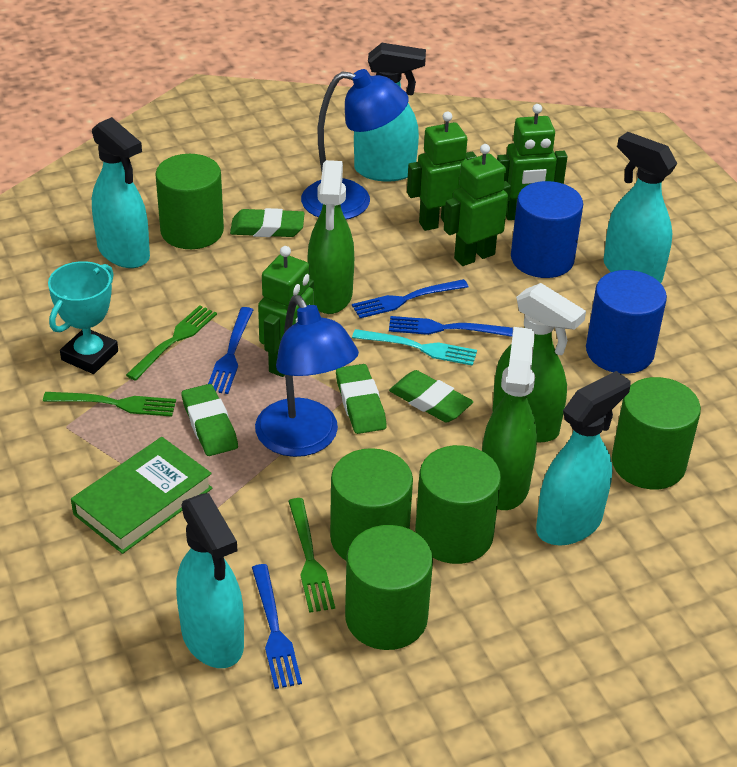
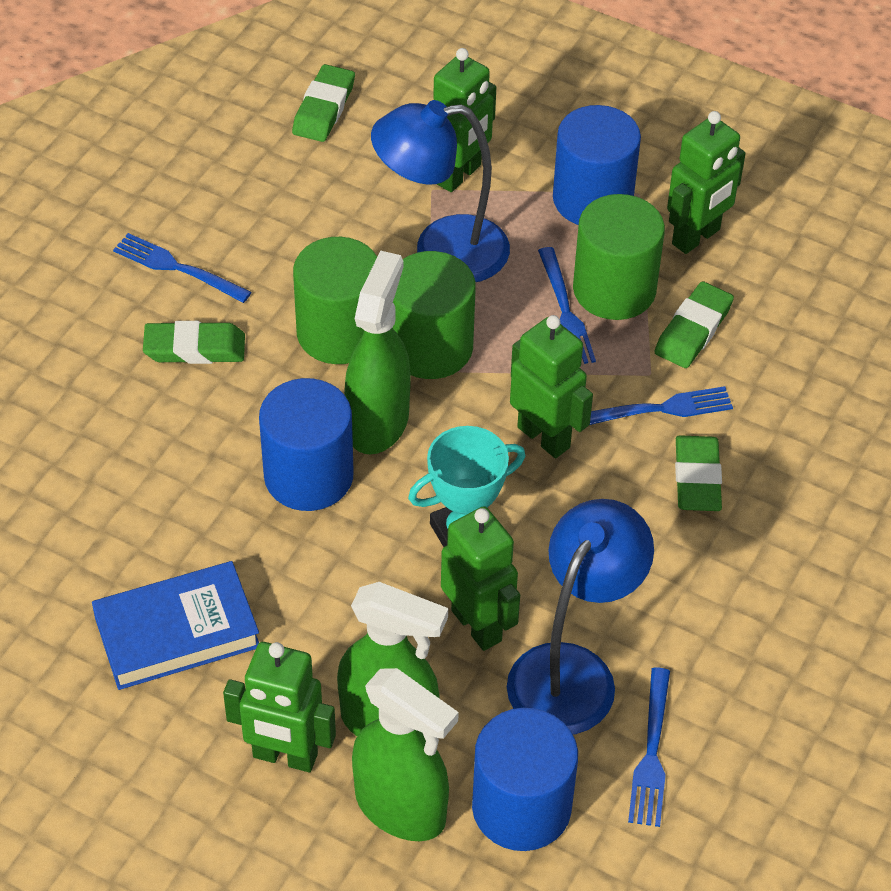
blue book: 0 -> 1
blue cylinder: 2 -> 3
green book: 1 -> 0
green cylinder: 5 -> 3
green fork: 3 -> 0
green robot: 4 -> 5
turquoise fork: 1 -> 0
turquoise spray bottle: 5 -> 0

